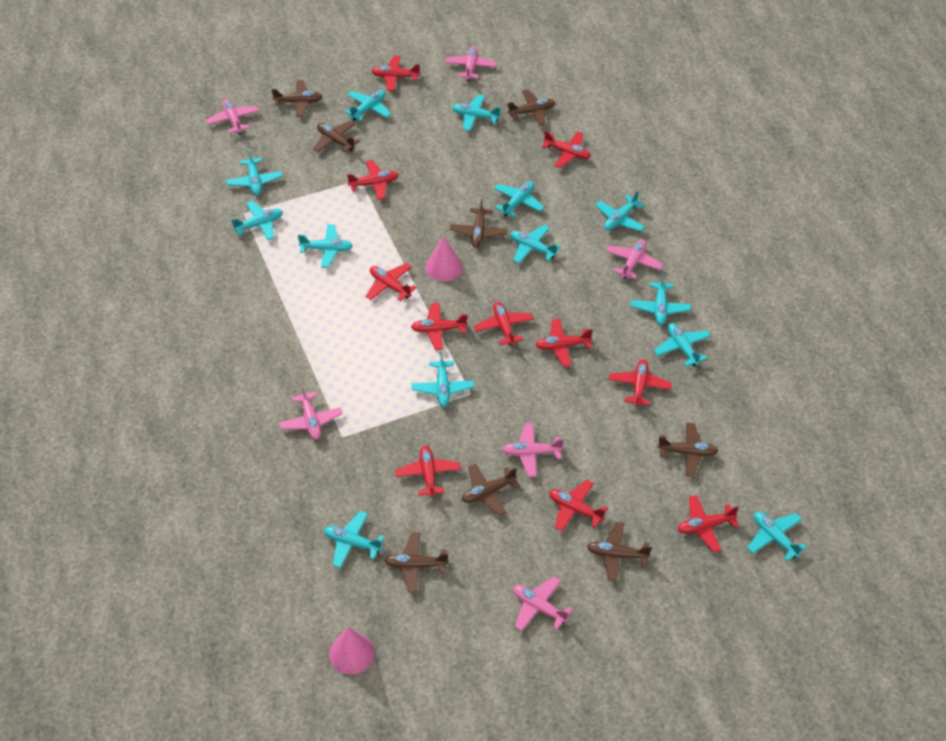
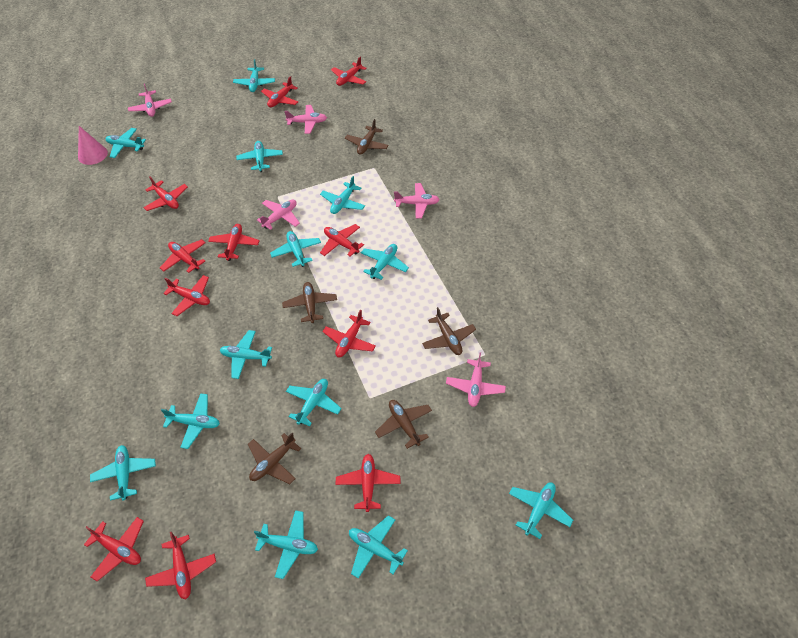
brown plane: 8 -> 5
pink cone: 2 -> 1
pink plane: 6 -> 5

